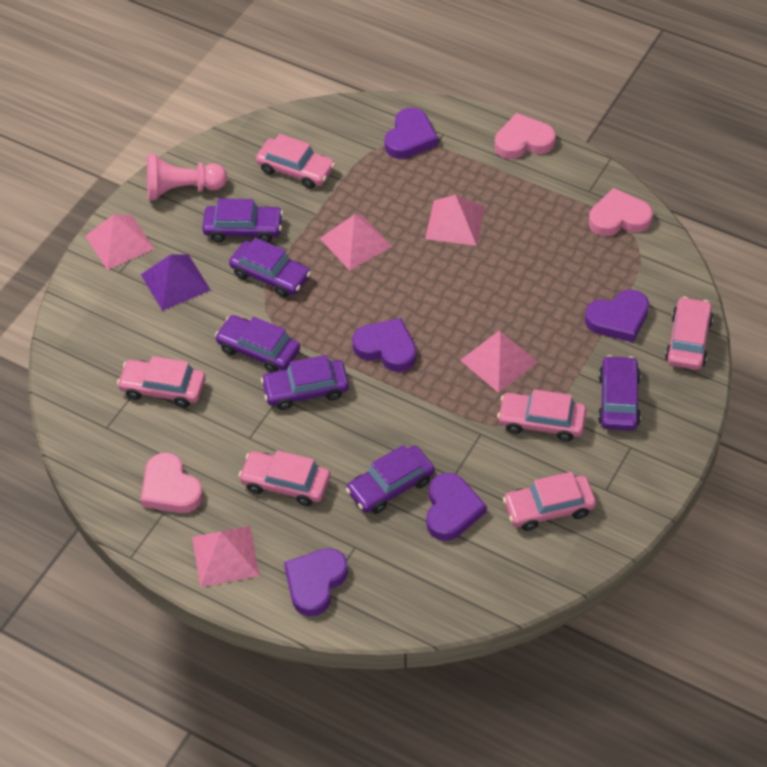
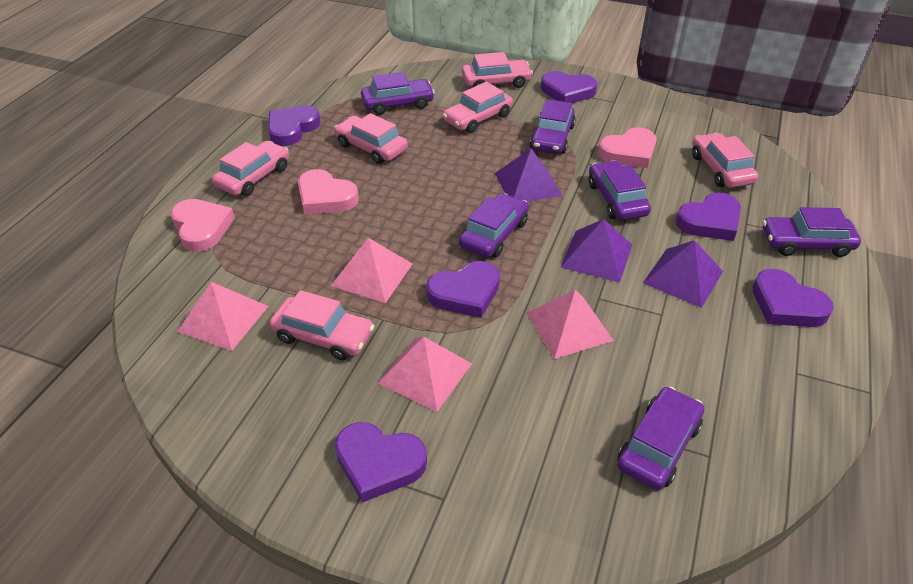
pink pawn: 1 -> 0
pink pyramid: 5 -> 4
purple heart: 5 -> 6
purple pyramid: 1 -> 3

